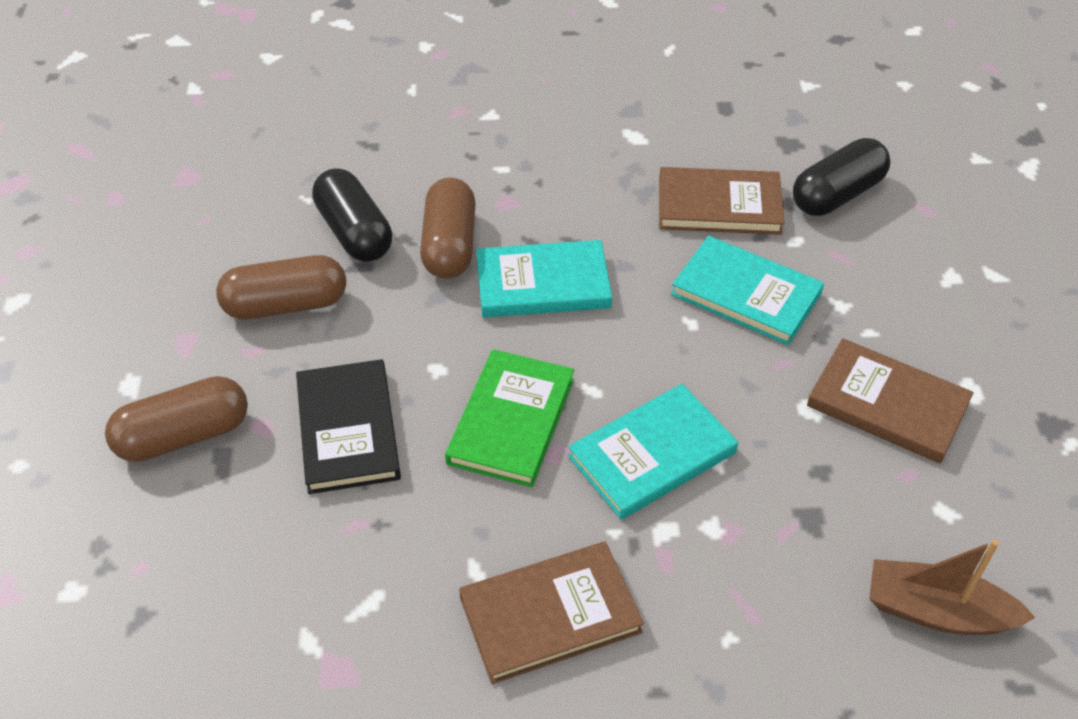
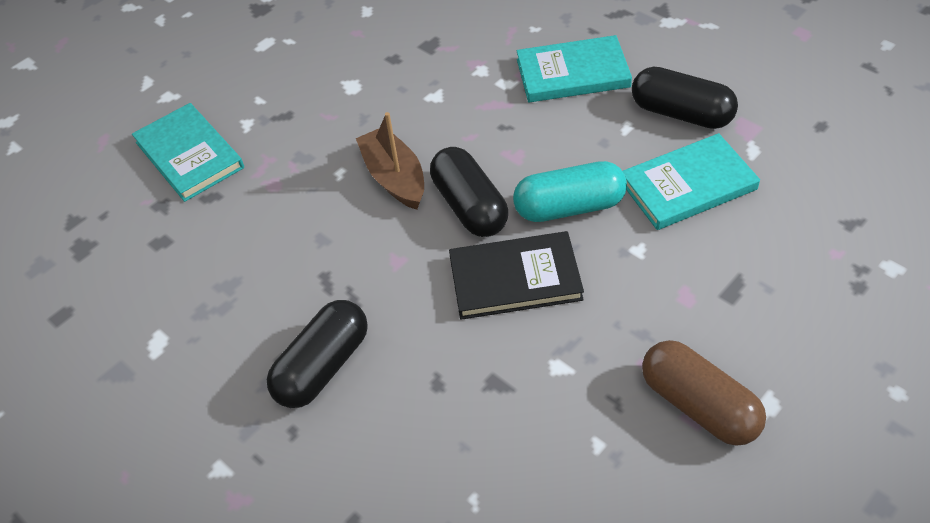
black capsule: 2 -> 3
brown book: 3 -> 0
brown capsule: 3 -> 1
green book: 1 -> 0
turquoise capsule: 0 -> 1

